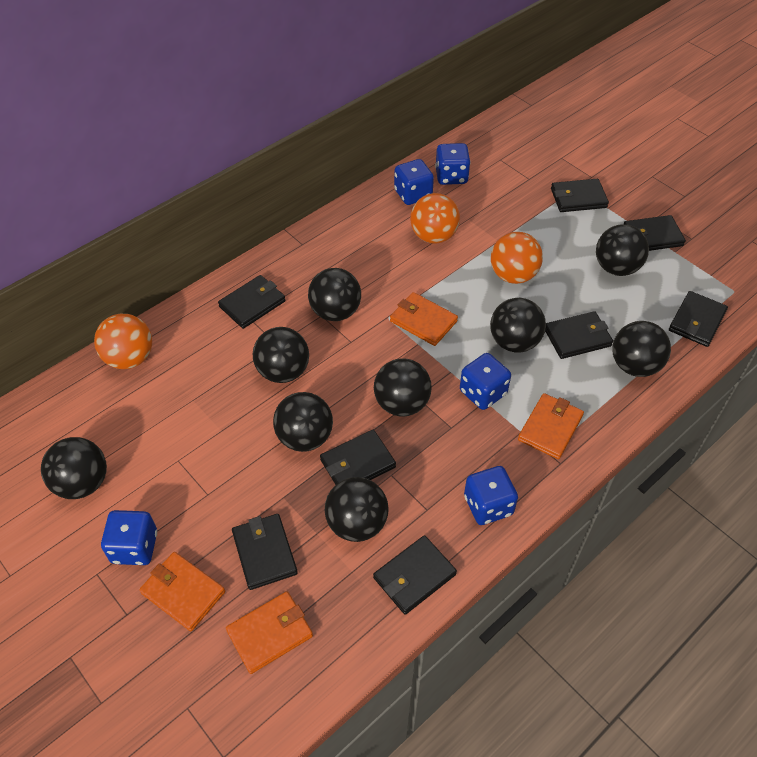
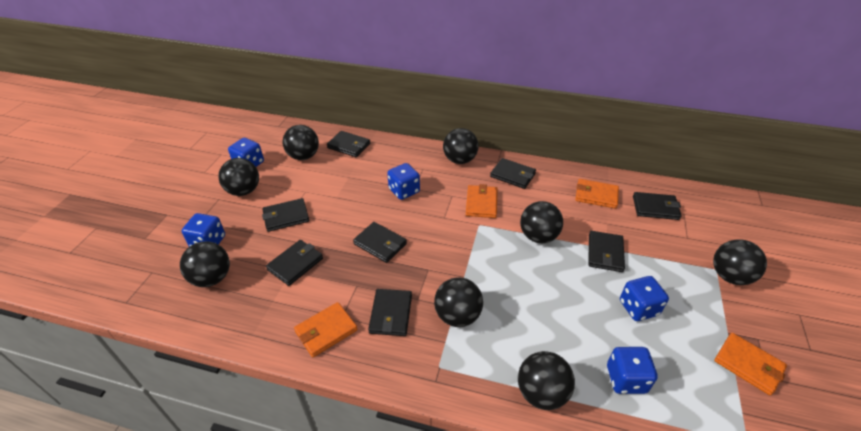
black ball: 9 -> 8
orange ball: 3 -> 0

